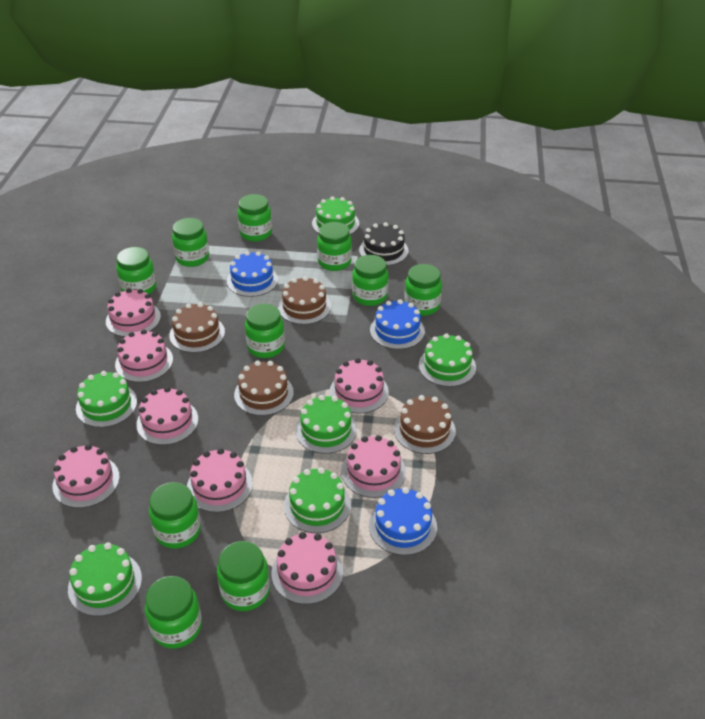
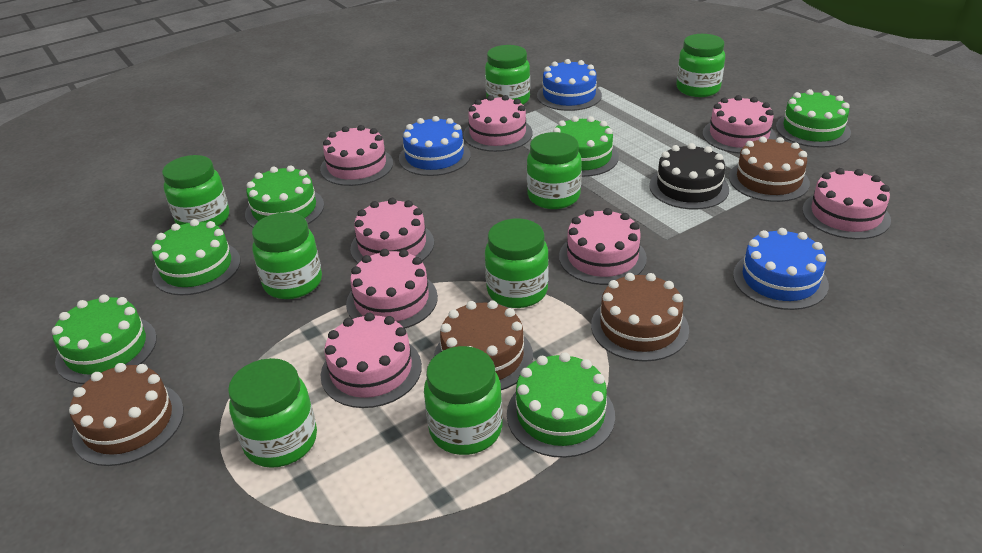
green jar: 10 -> 8

